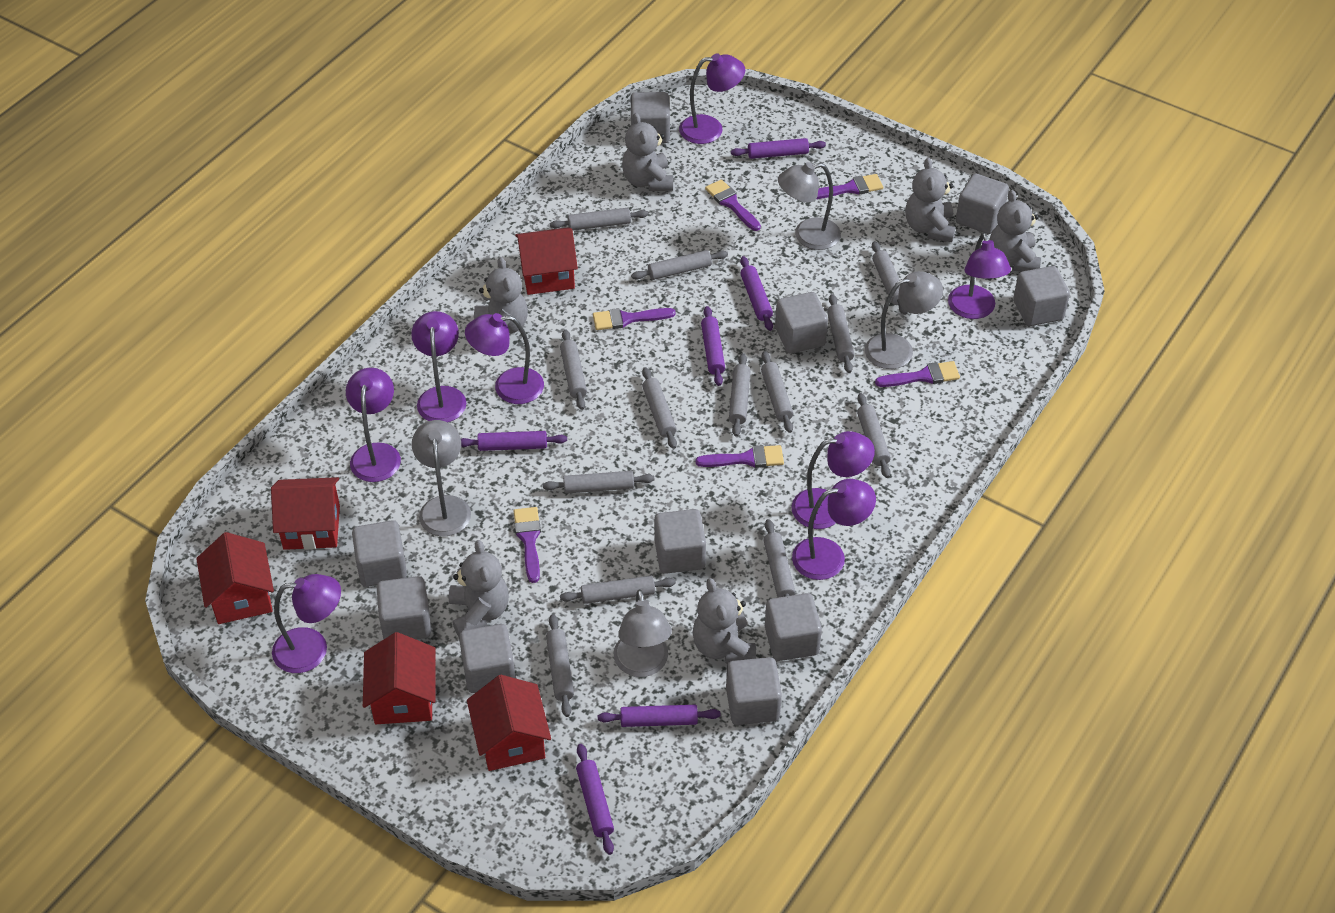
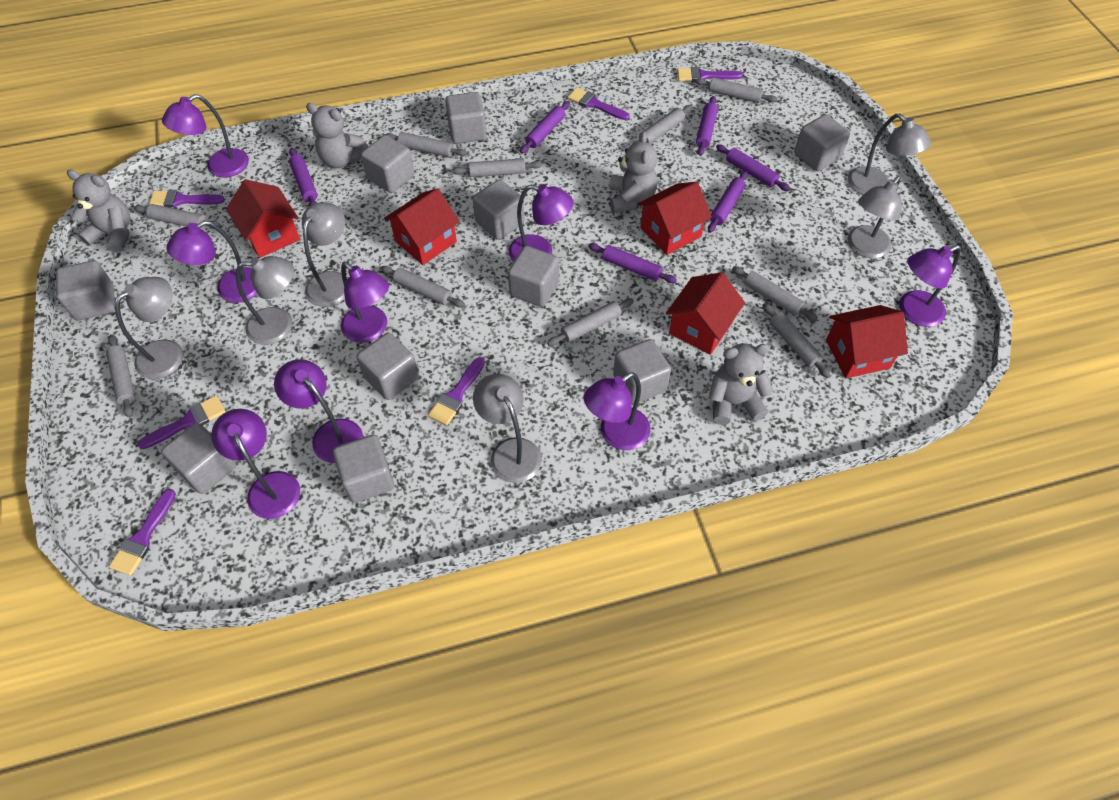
grey lamp: 4 -> 6
grey rolling pin: 13 -> 10
grey teddy bear: 6 -> 4

